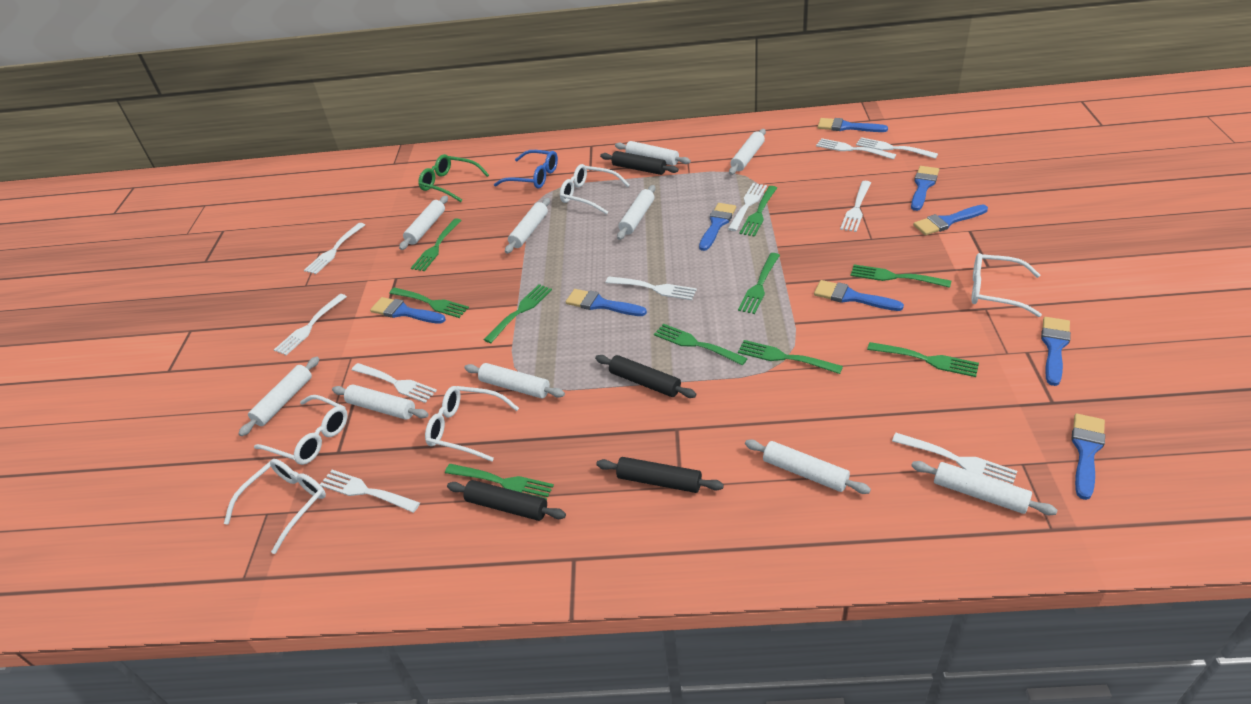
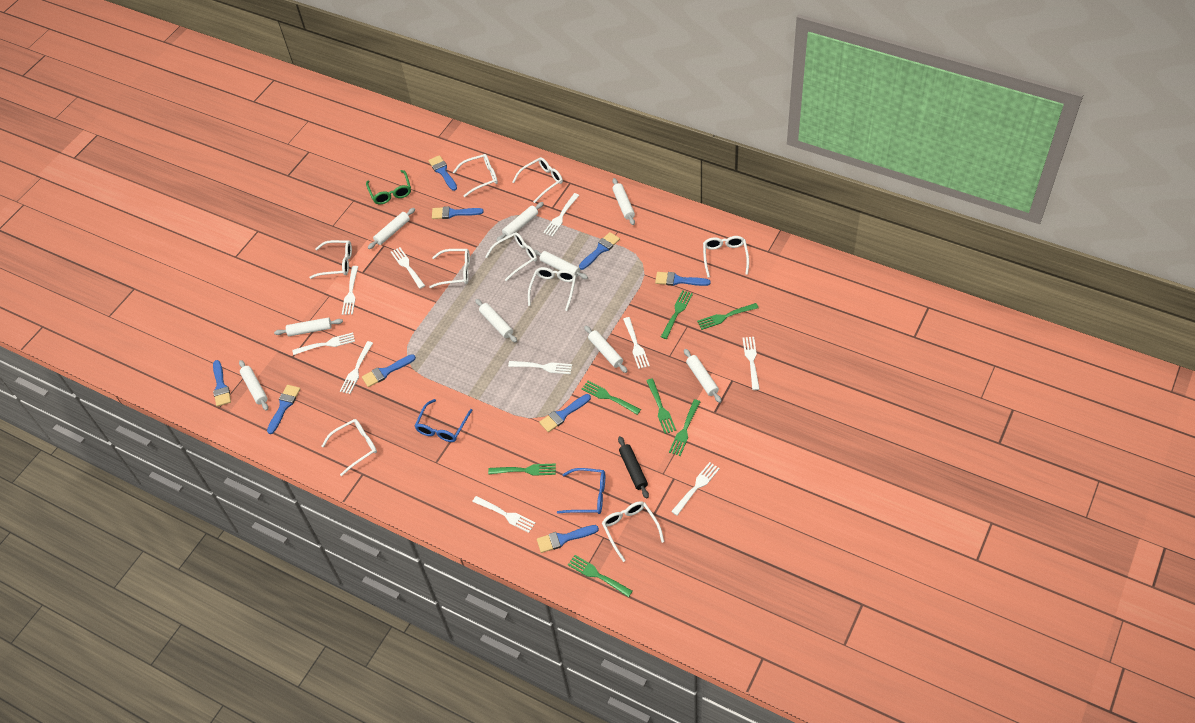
black rolling pin: 4 -> 1
blue glasses: 1 -> 2
green fork: 10 -> 7
white glasses: 5 -> 9
white rolling pin: 10 -> 9

